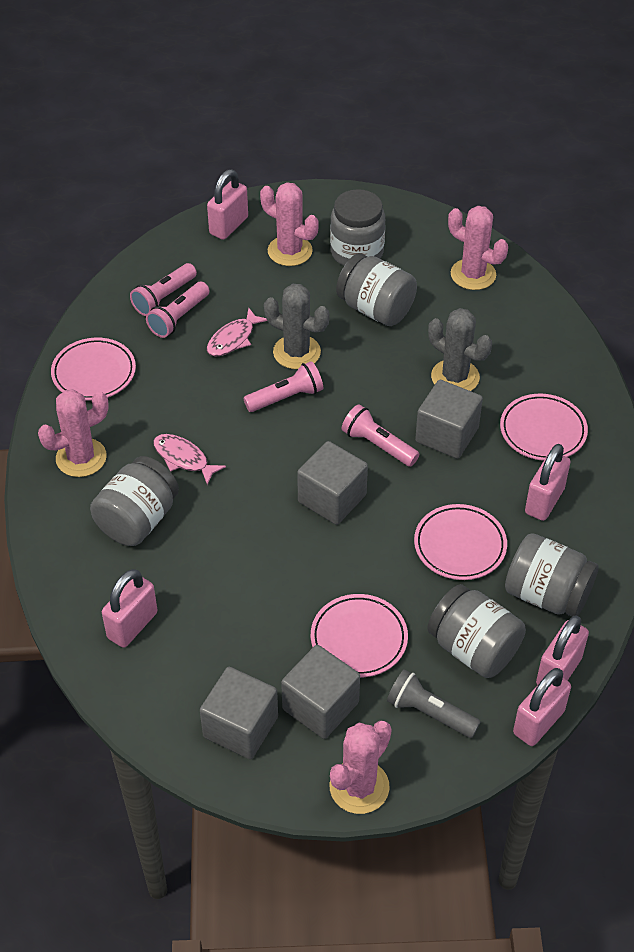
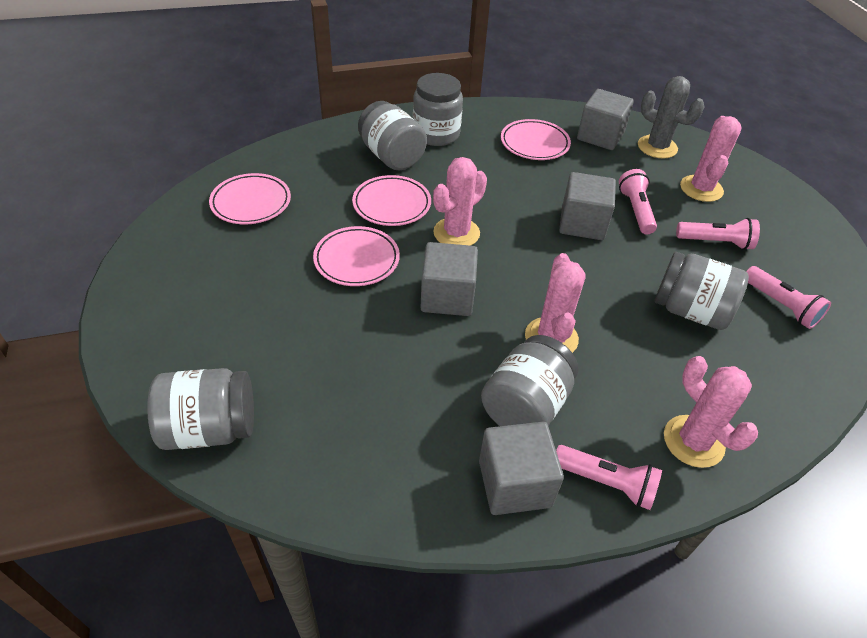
grey cactus: 2 -> 1
grey flashlight: 1 -> 0
pink fish: 2 -> 0
pink padlock: 5 -> 0

